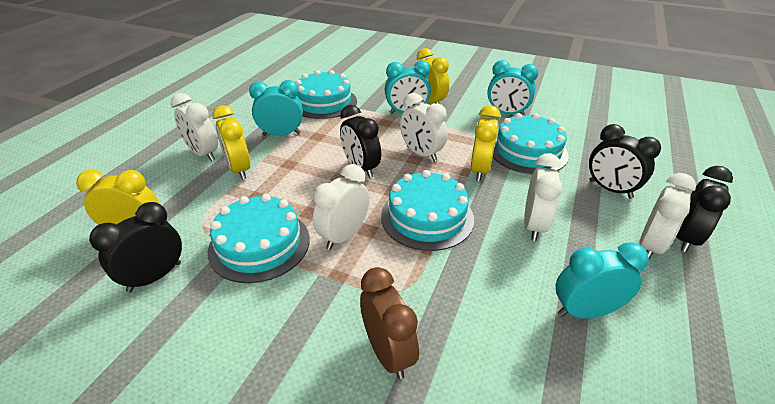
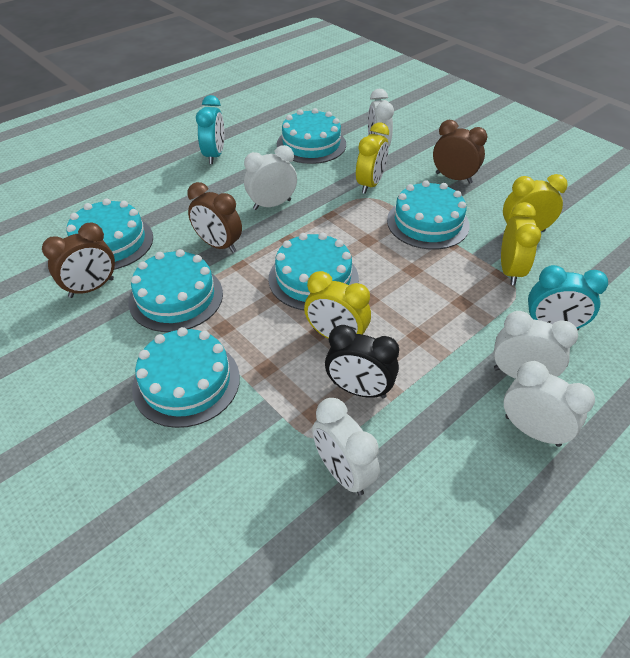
black clock: 4 -> 1
brown clock: 1 -> 3
turquoise cake: 4 -> 6
turquoise clock: 4 -> 2

